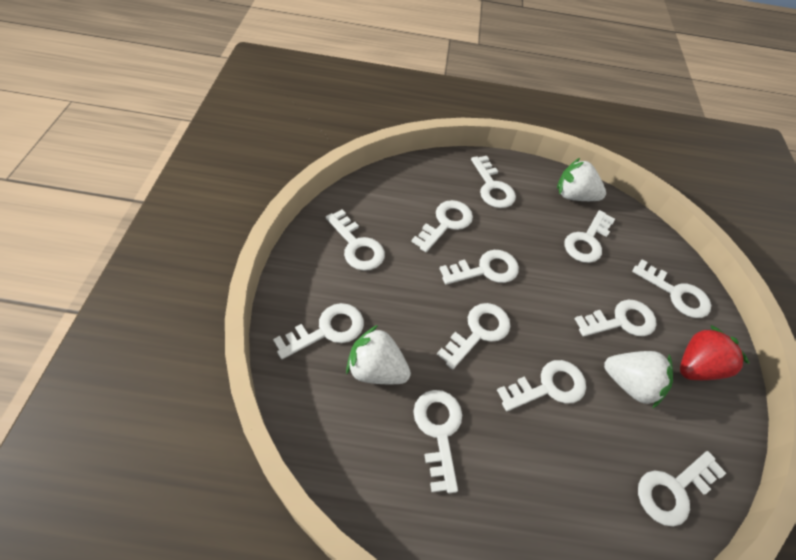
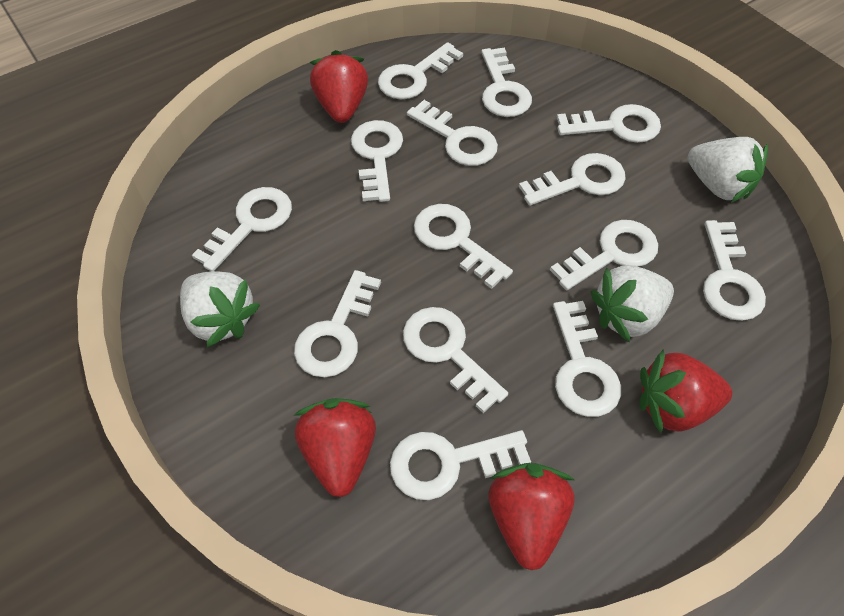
red strawberry: 1 -> 4
white key: 12 -> 14

